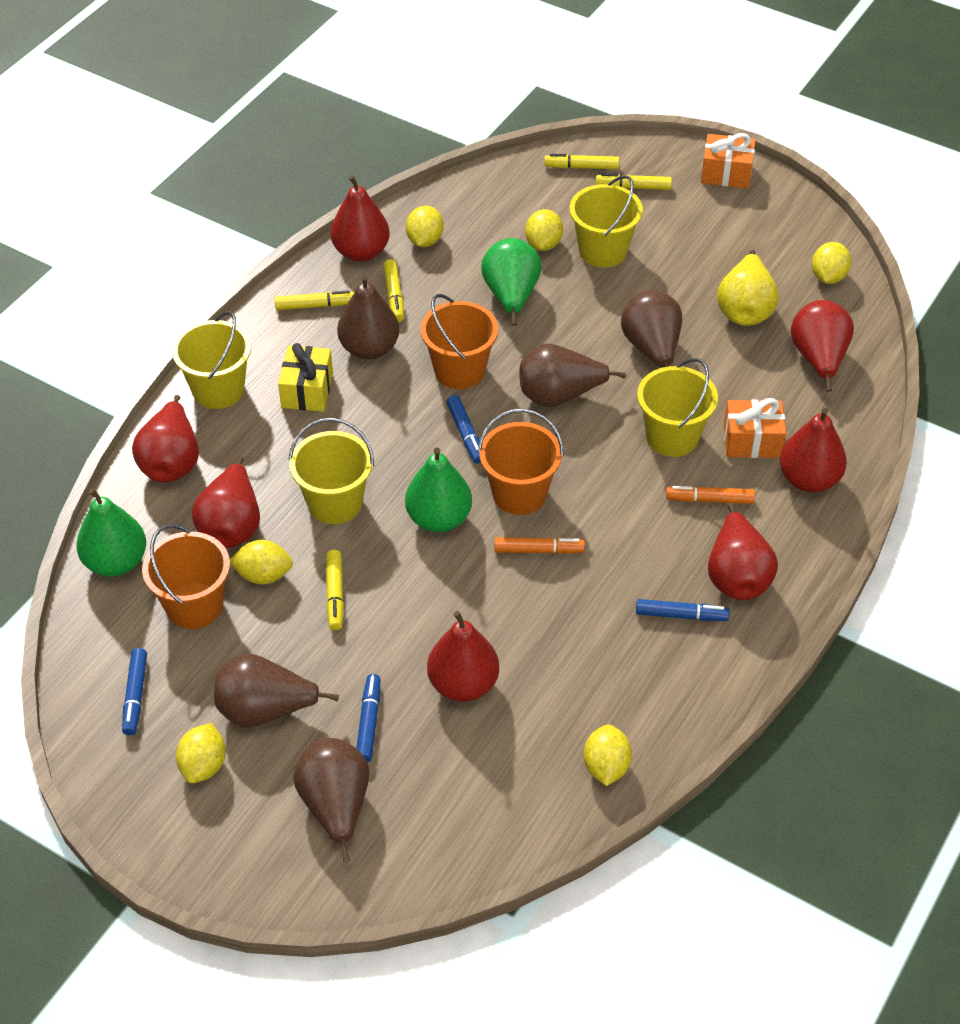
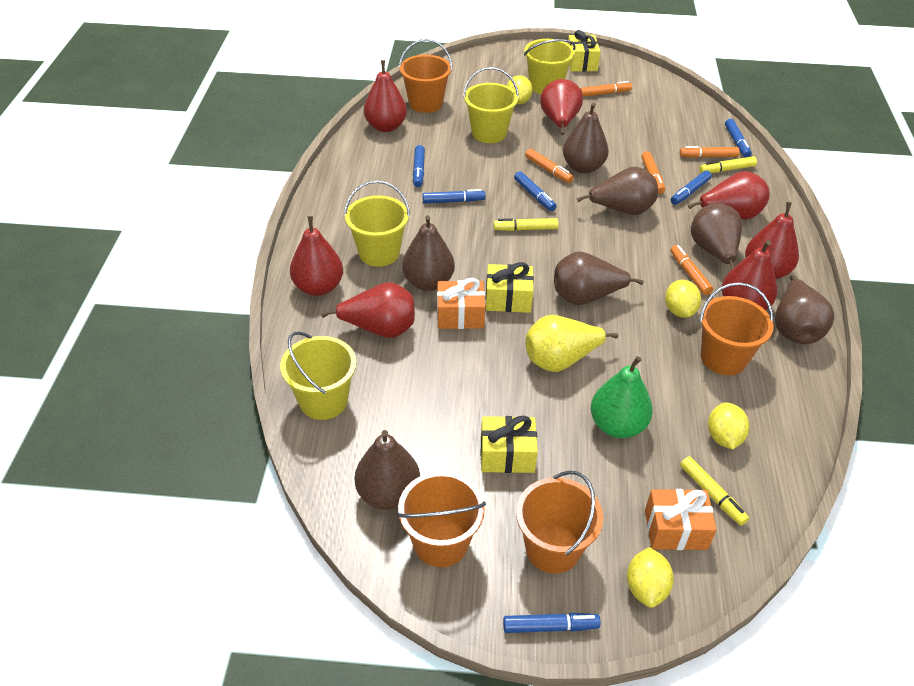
blue marker: 4 -> 6
brown pear: 5 -> 7
green pear: 3 -> 1
orange bucket: 3 -> 4
orange marker: 2 -> 5
yellow gift: 1 -> 3
yellow lemon: 6 -> 4
yellow marker: 5 -> 3

